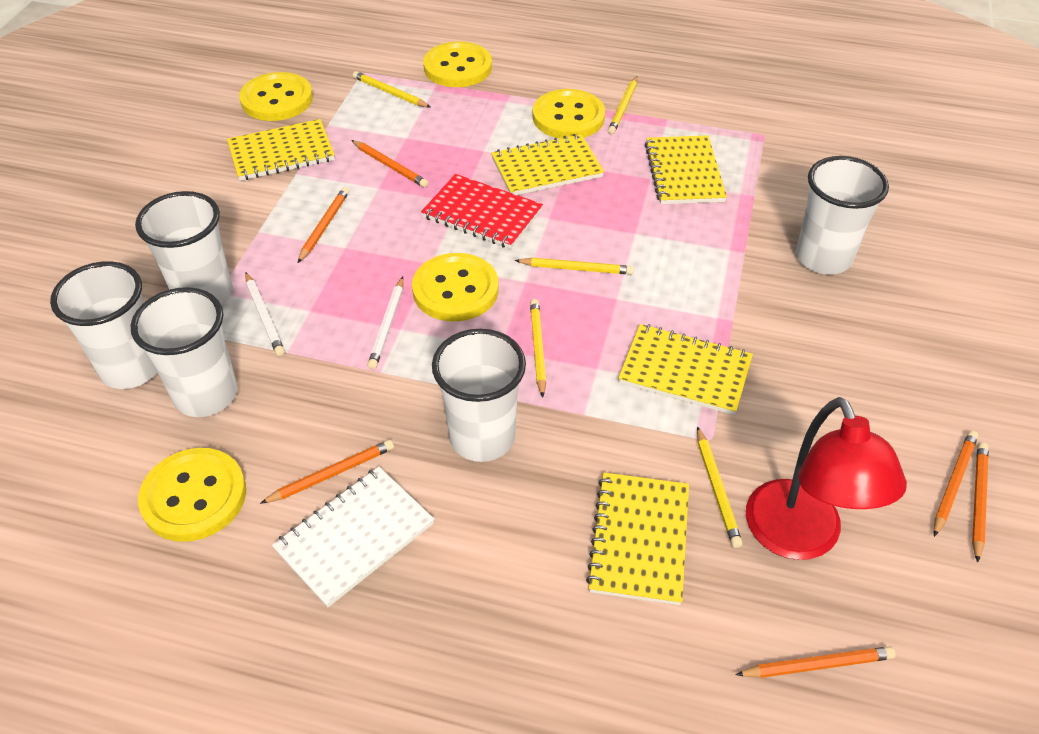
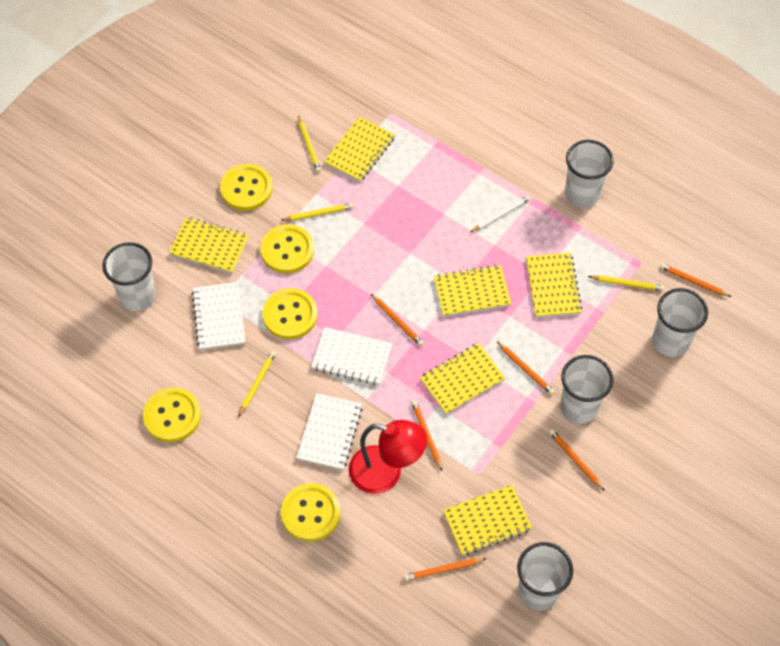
red notebook: 1 -> 0
white notebook: 1 -> 3
white pencil: 2 -> 1
yellow notebook: 5 -> 6
yellow pencil: 5 -> 4

